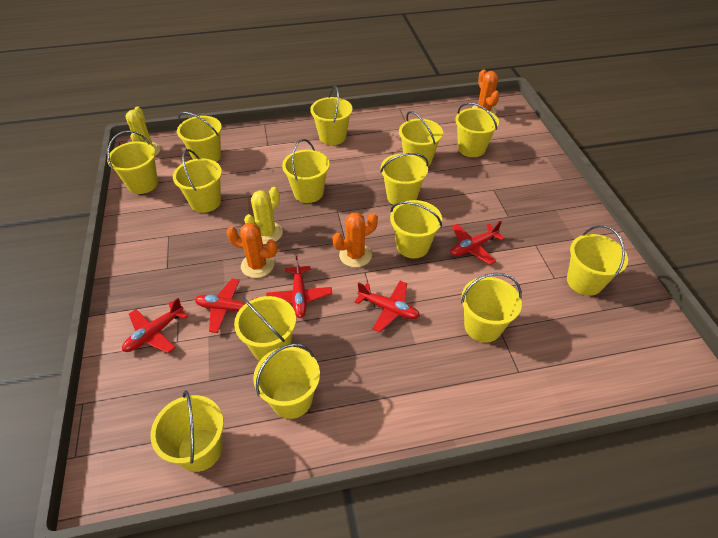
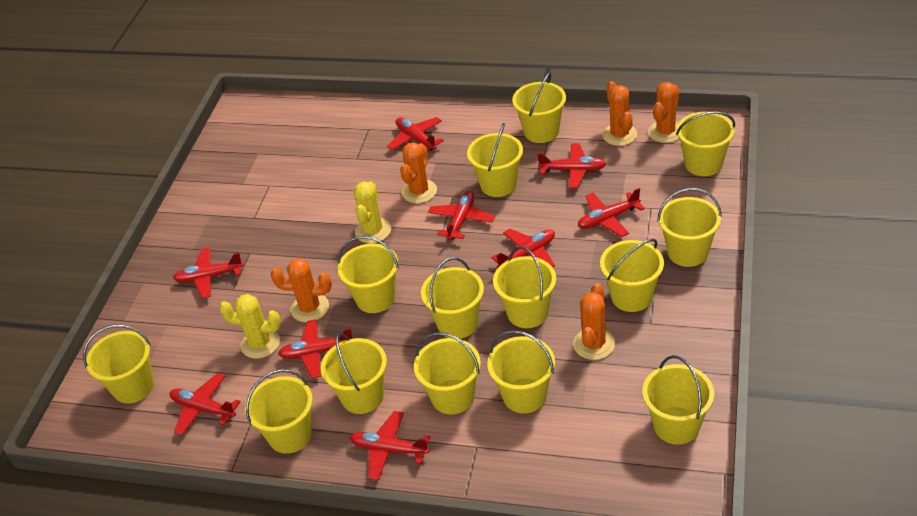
orange cactus: 3 -> 5
red plane: 5 -> 9

